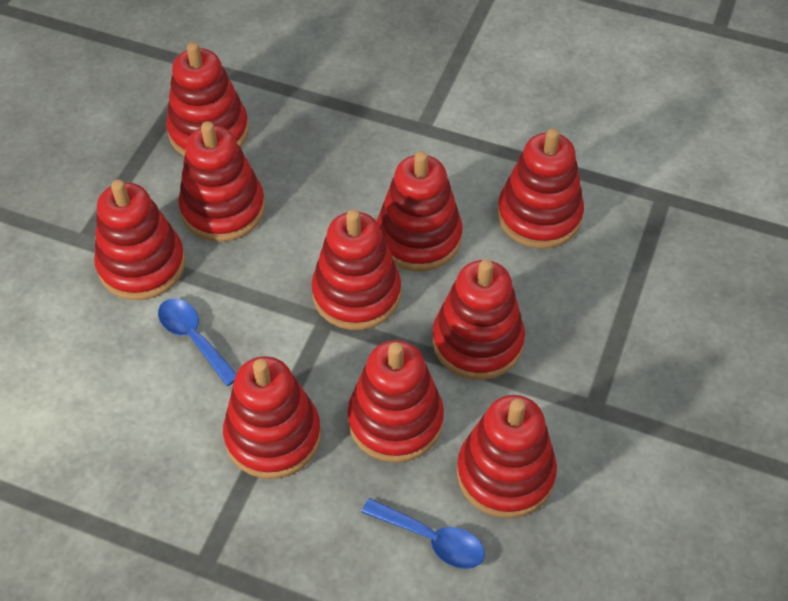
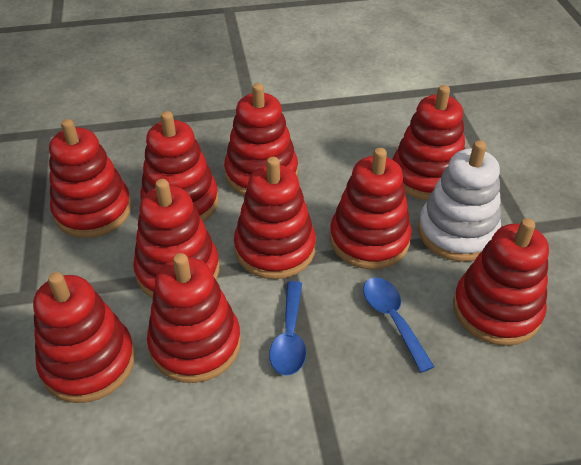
white stacking toy: 0 -> 1

